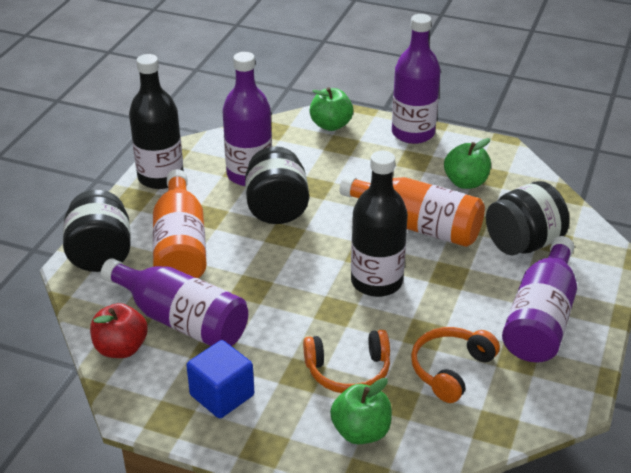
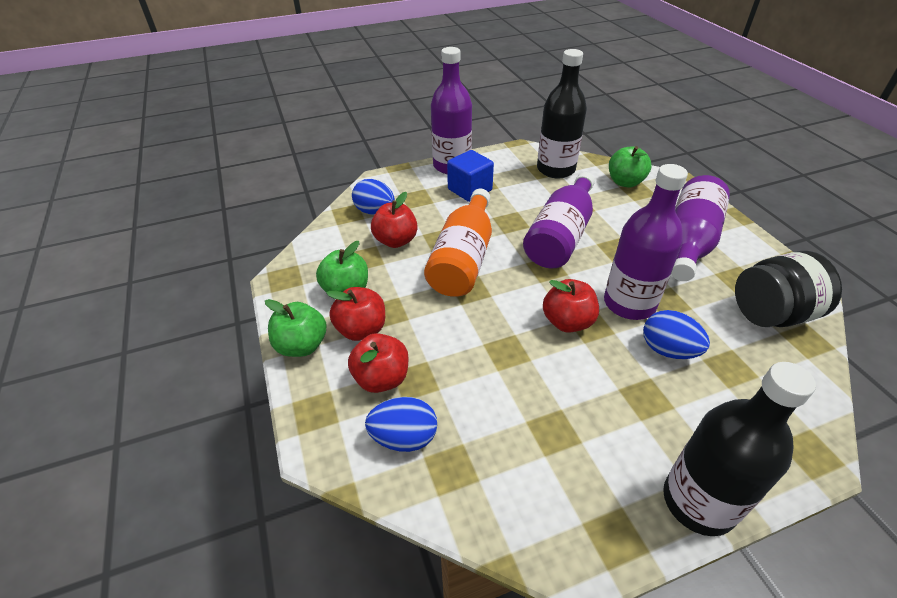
black jar: 3 -> 1
blue egg: 0 -> 3
orange bottle: 2 -> 1
orange headphones: 2 -> 0
red apple: 1 -> 4

